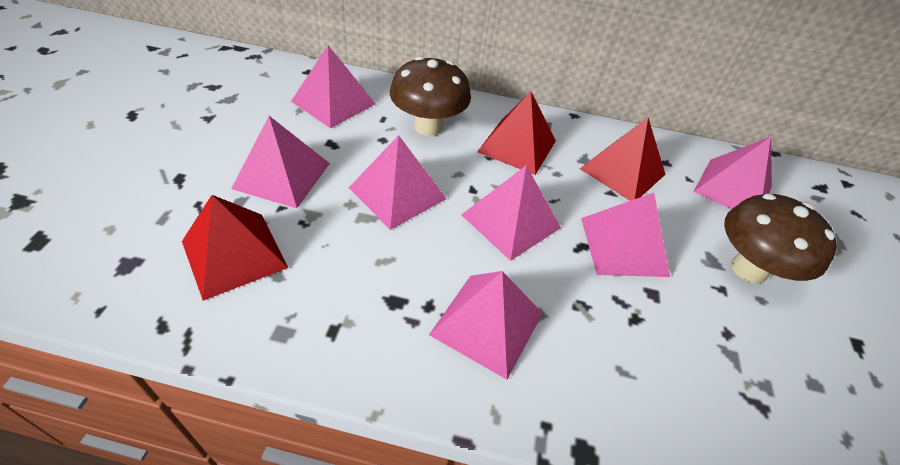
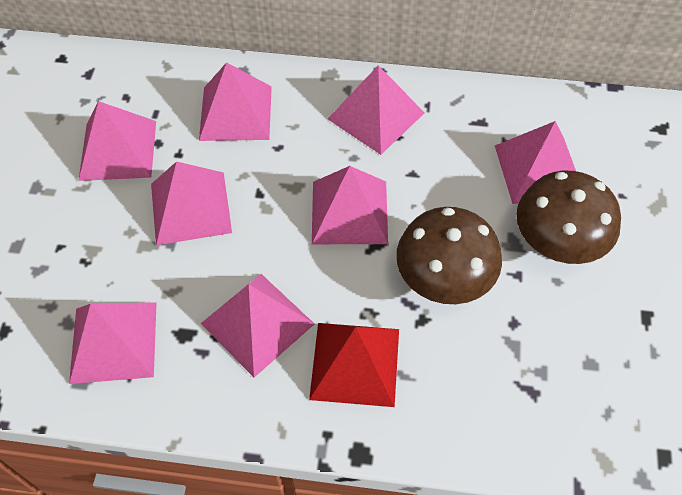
pink pyramid: 7 -> 8
red pyramid: 3 -> 1

